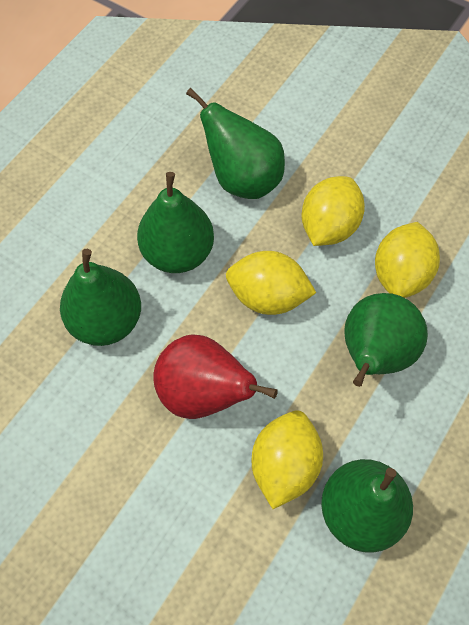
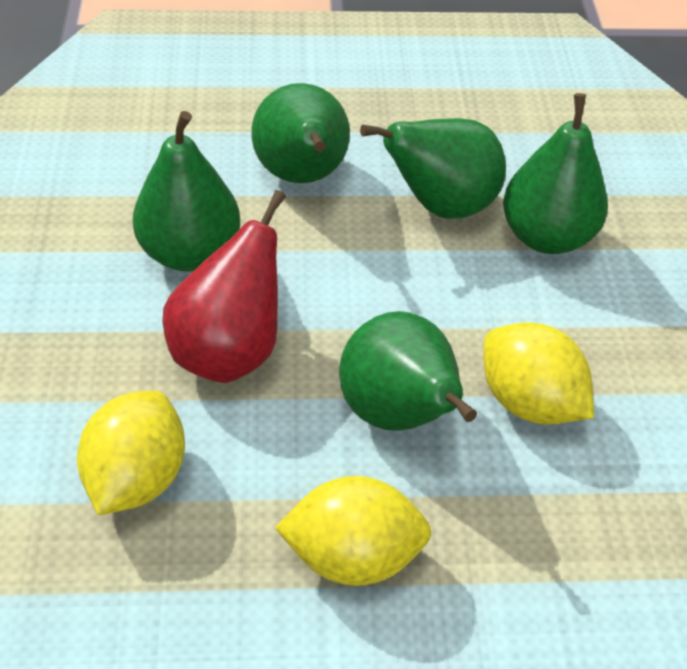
yellow lemon: 4 -> 3

